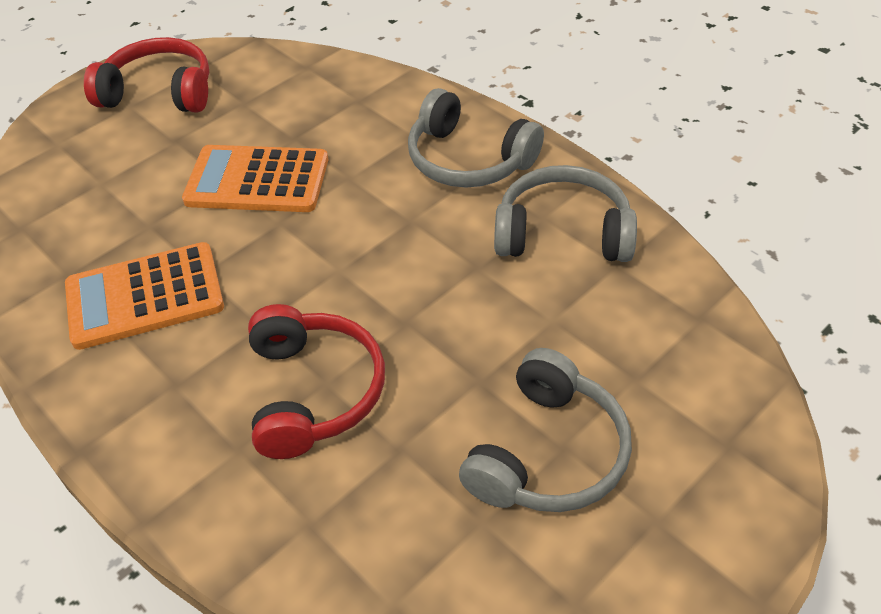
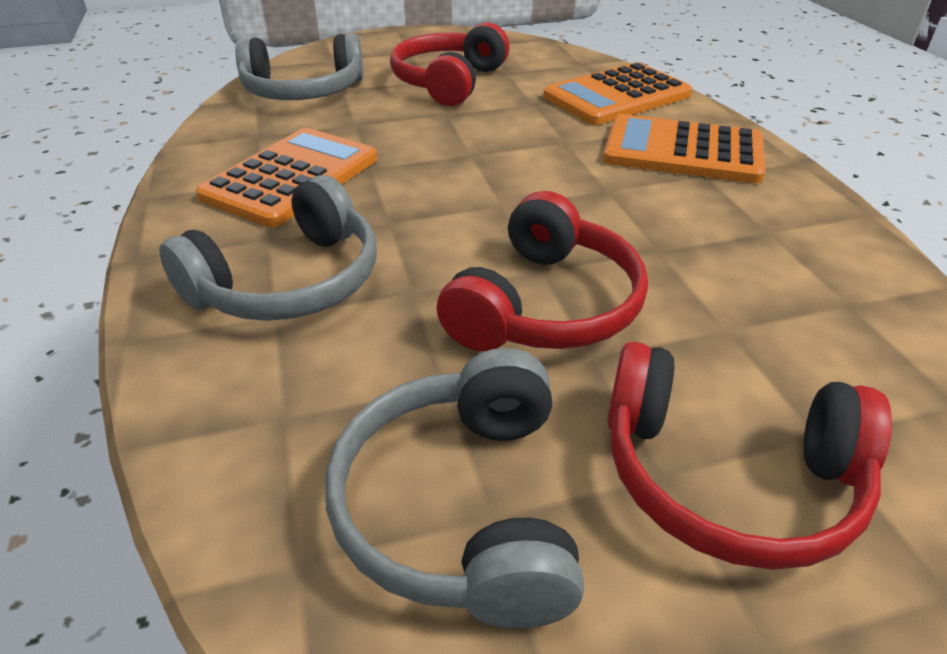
orange calculator: 2 -> 3
red headphones: 2 -> 3

